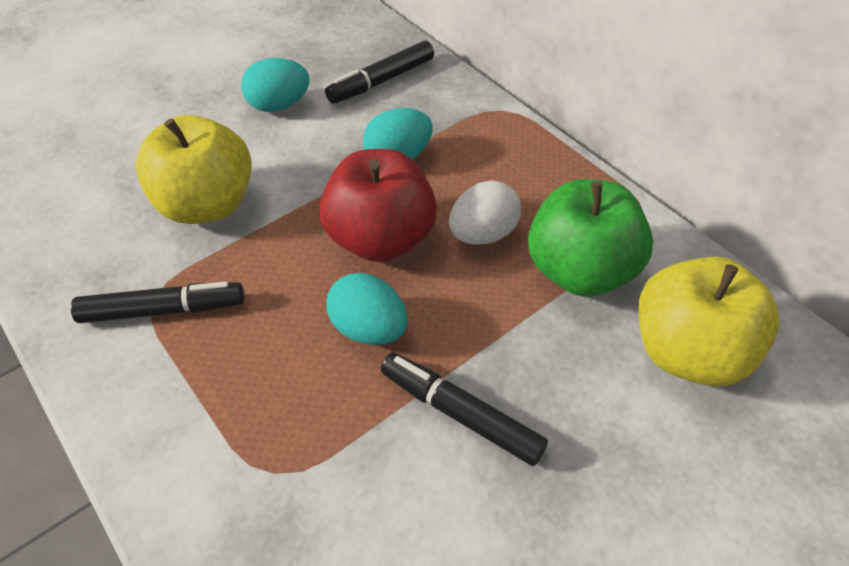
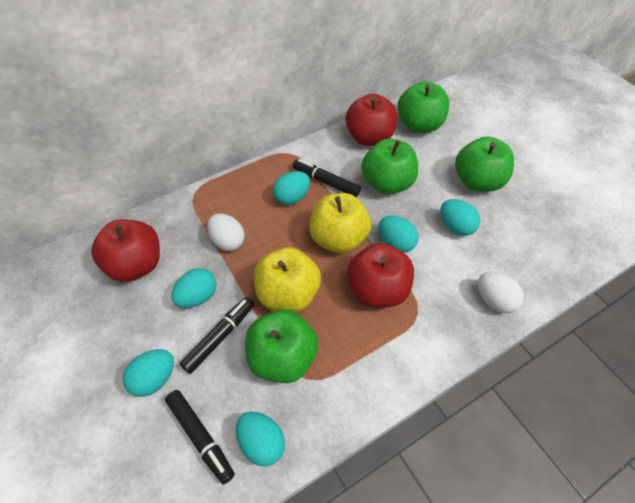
green apple: 1 -> 4
red apple: 1 -> 3
turquoise egg: 3 -> 6
white egg: 1 -> 2

